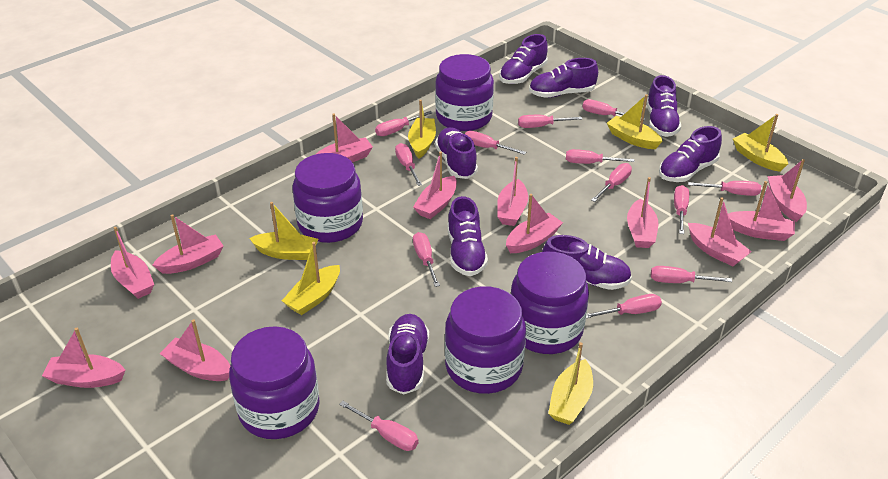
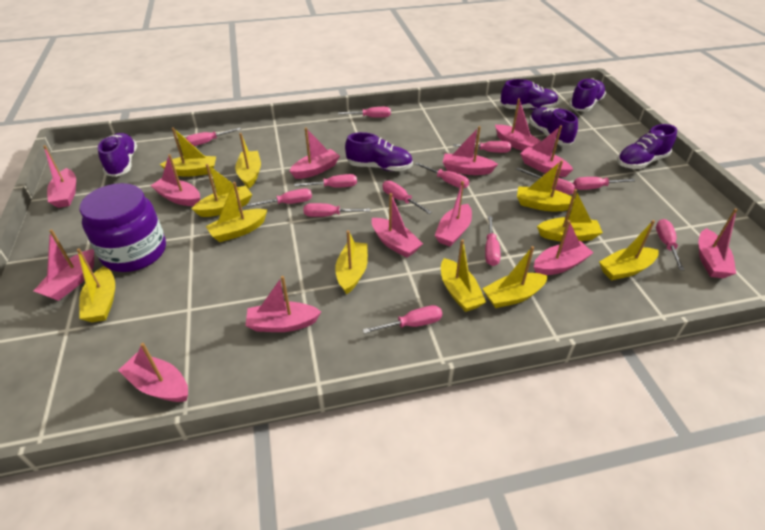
pink boat: 12 -> 13
purple jar: 5 -> 1
purple shoe: 8 -> 6
yellow boat: 6 -> 11

